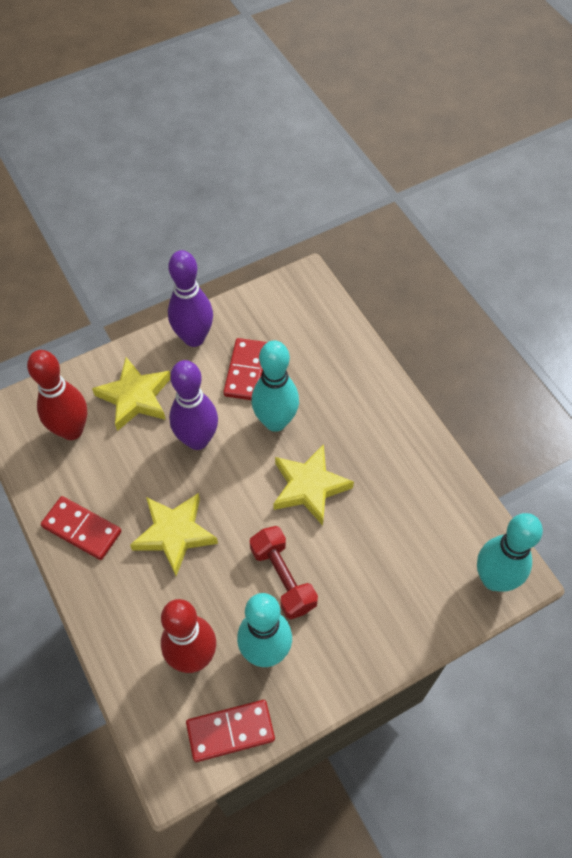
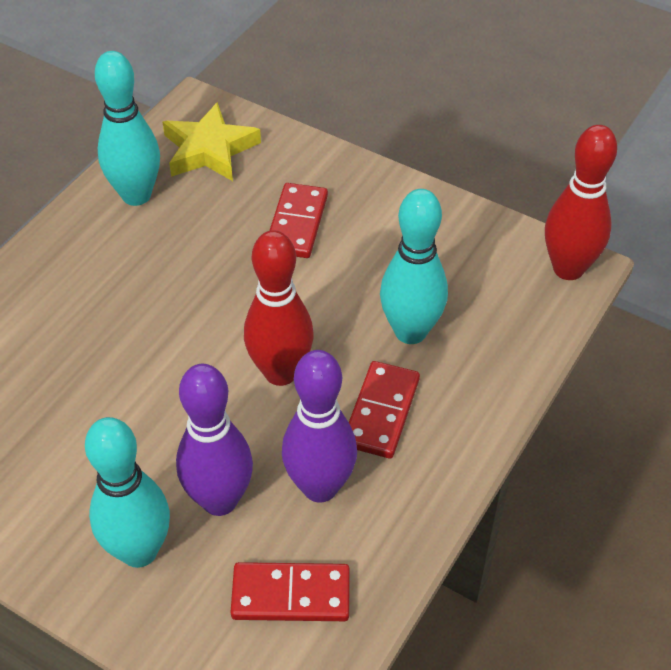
red dumbbell: 1 -> 0
yellow star: 3 -> 1

